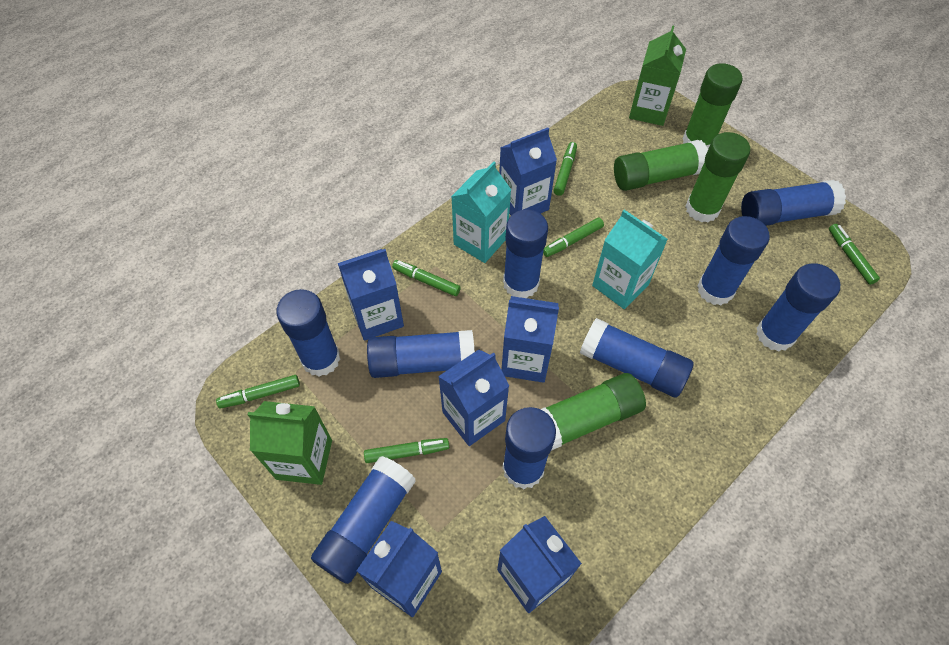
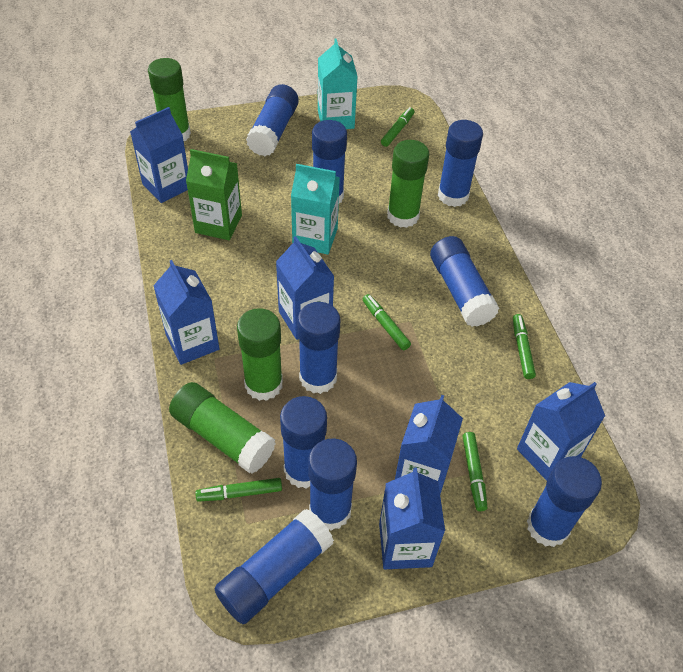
green carton: 2 -> 1
green marker: 6 -> 5

